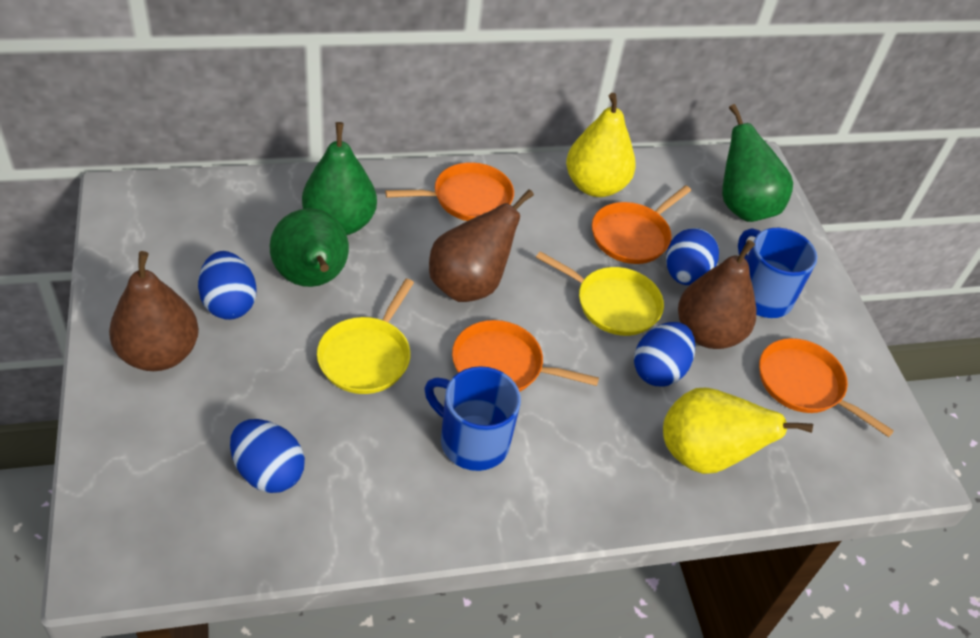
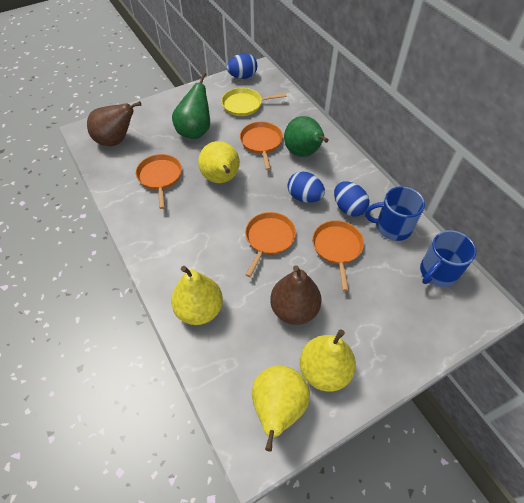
blue egg: 4 -> 3
brown pear: 3 -> 2
green pear: 3 -> 2
yellow pan: 2 -> 1
yellow pear: 2 -> 4

